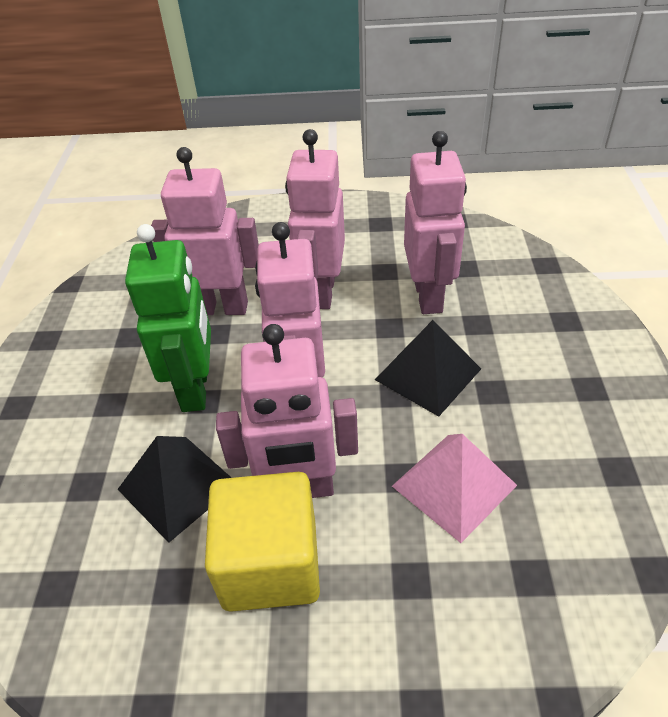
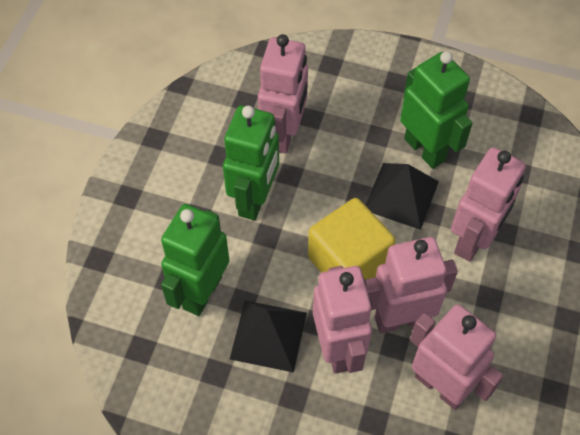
green robot: 1 -> 3
pink pyramid: 1 -> 0

